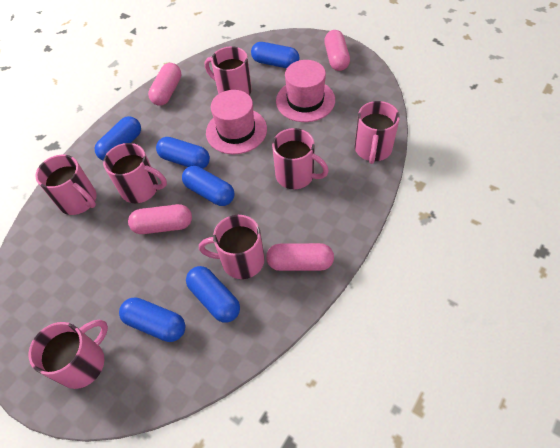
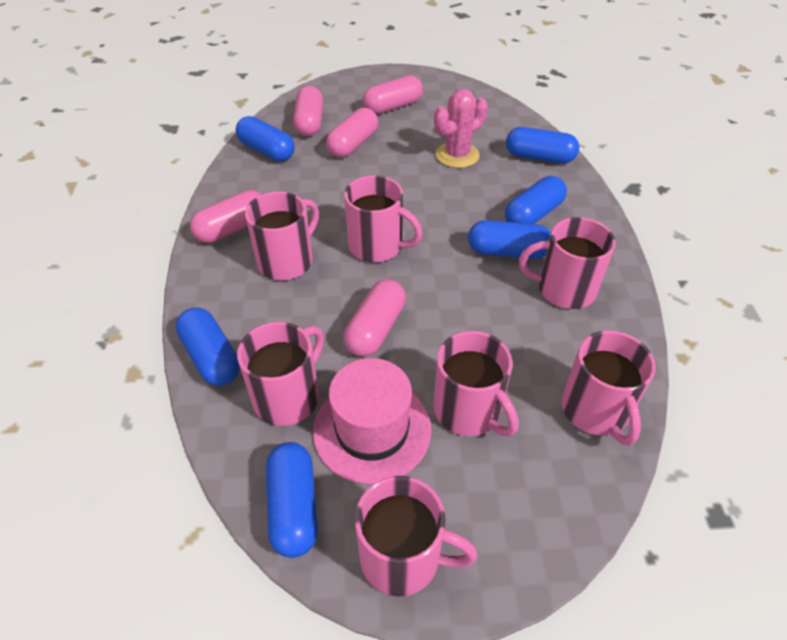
pink cactus: 0 -> 1
pink capsule: 4 -> 5
pink hat: 2 -> 1

